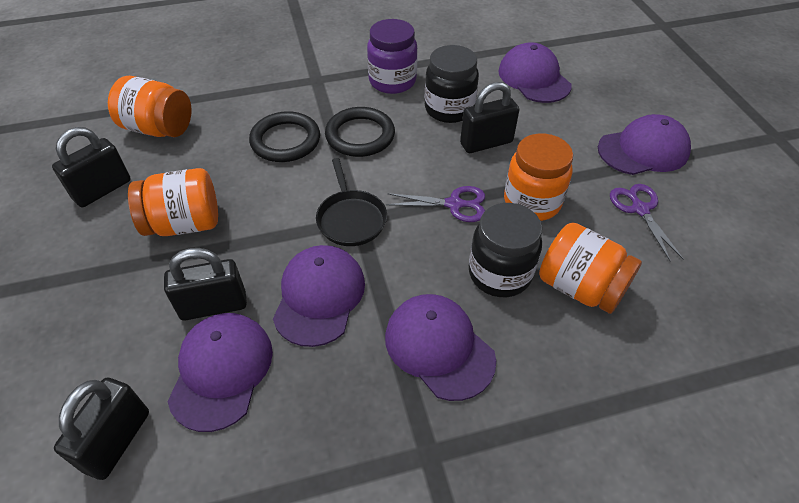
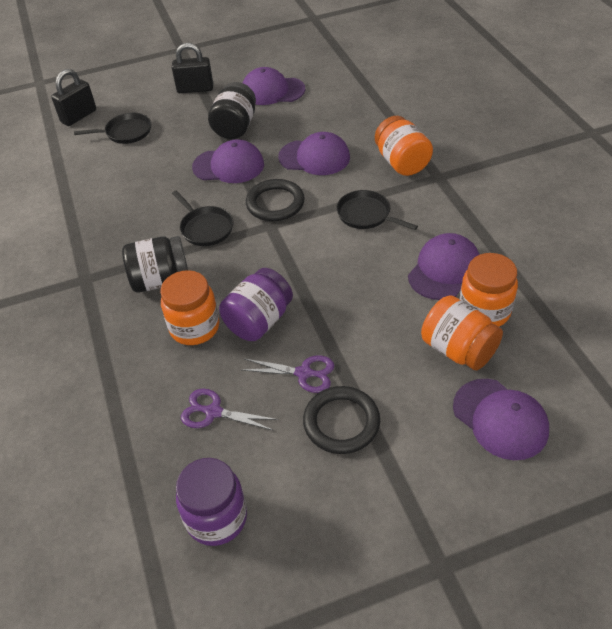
black padlock: 4 -> 2
black pan: 1 -> 3
purple jar: 1 -> 2

